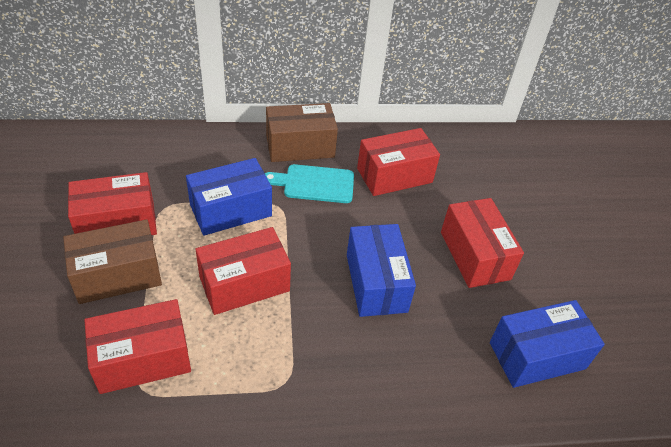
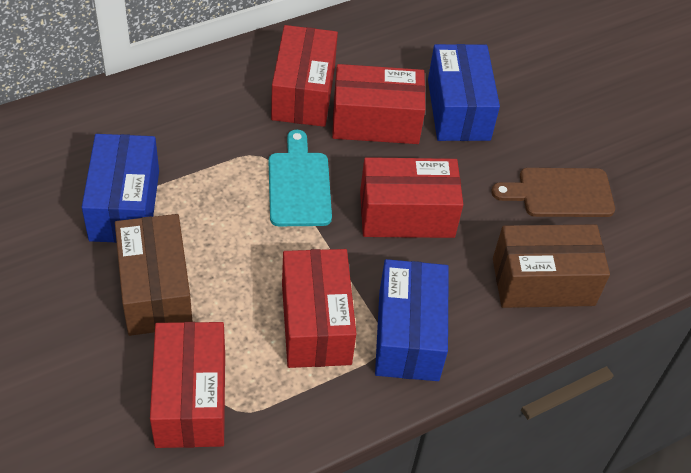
brown cutting board: 0 -> 1

